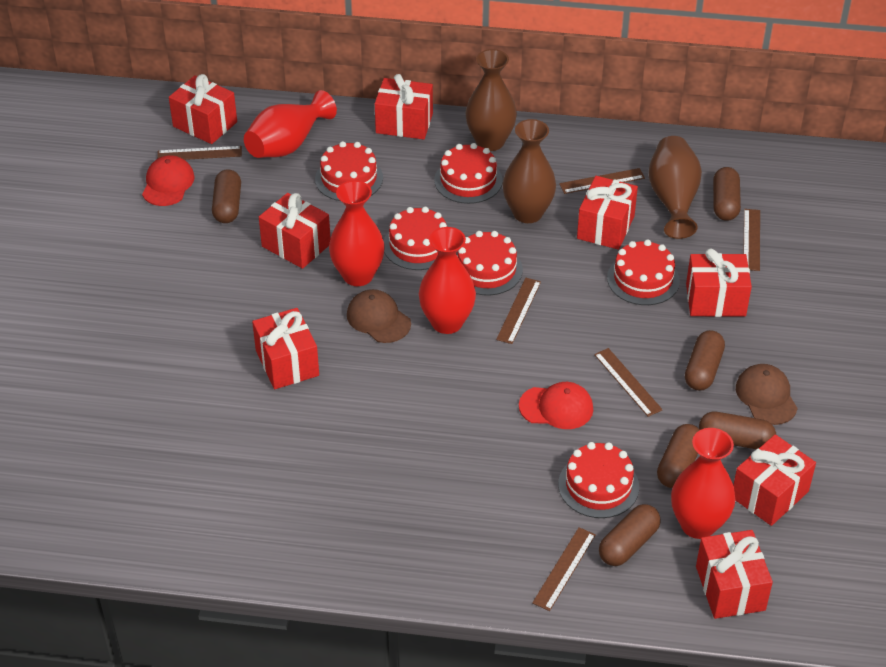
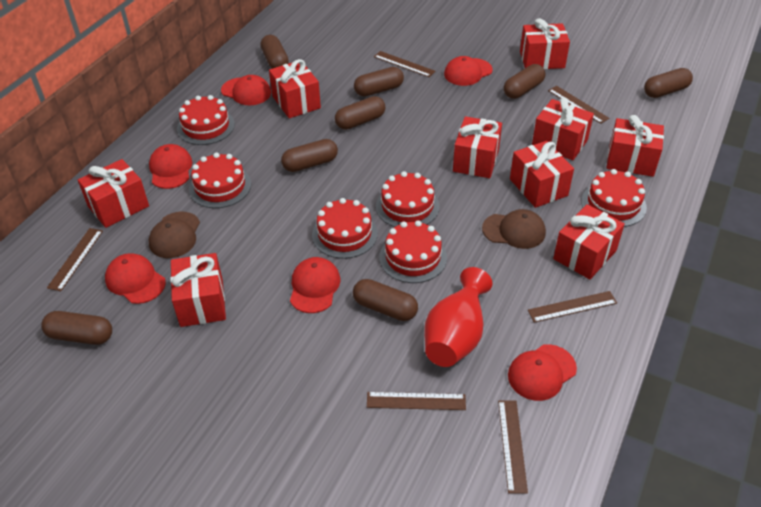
brown capsule: 6 -> 8
brown vase: 3 -> 0
red cap: 2 -> 6
red gift: 8 -> 9
red vase: 4 -> 1

